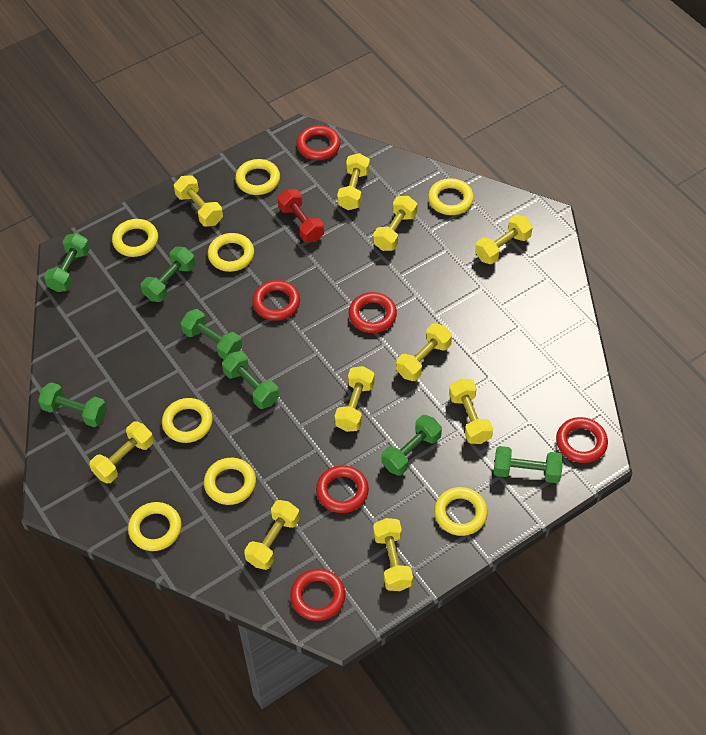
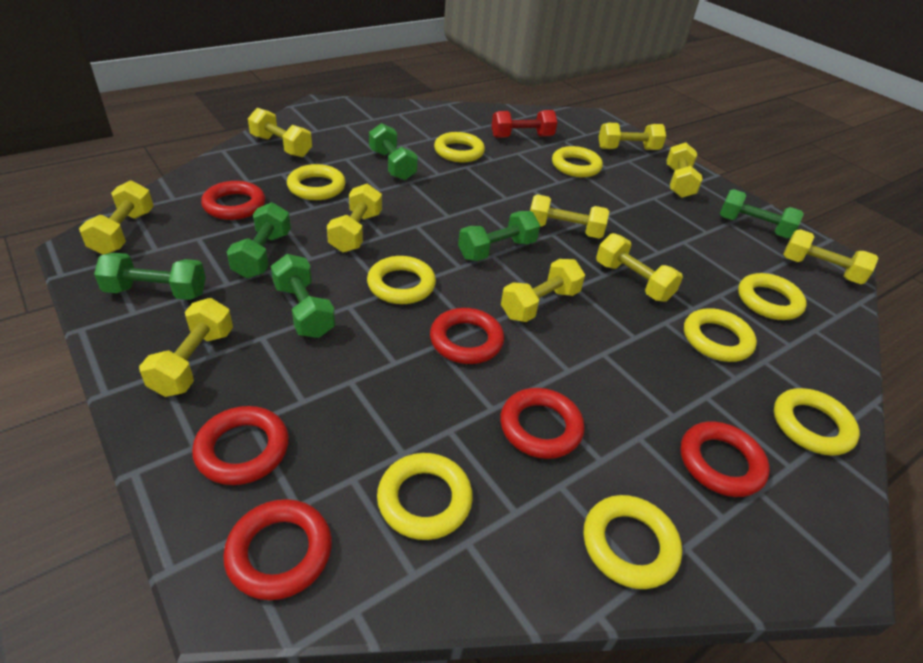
green dumbbell: 7 -> 6
yellow ring: 8 -> 9

